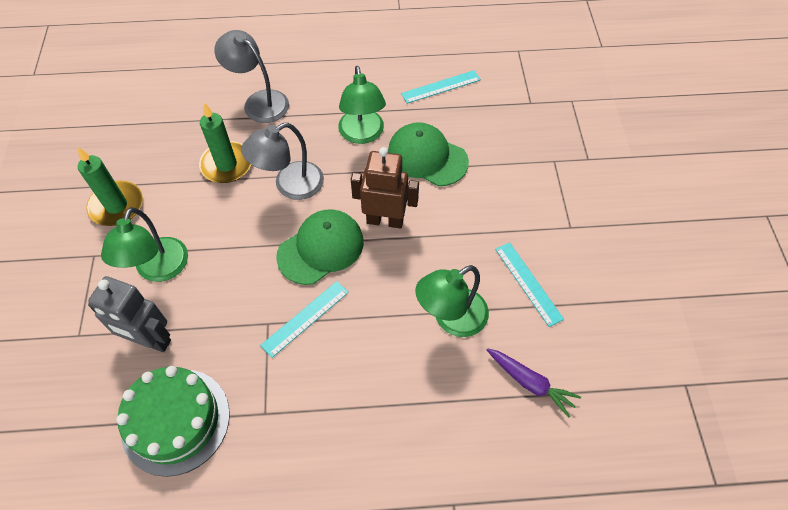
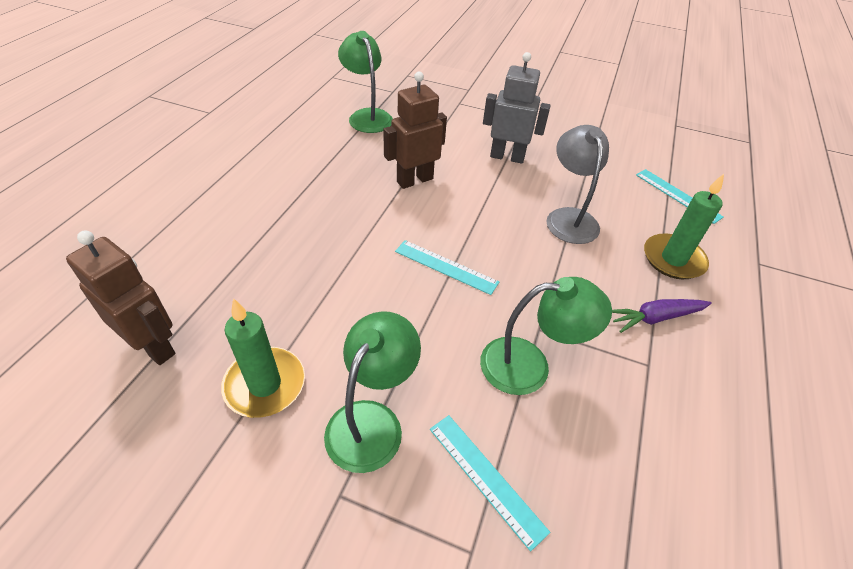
brown robot: 1 -> 2
green cake: 1 -> 0
green cap: 2 -> 0
grey lamp: 2 -> 1

